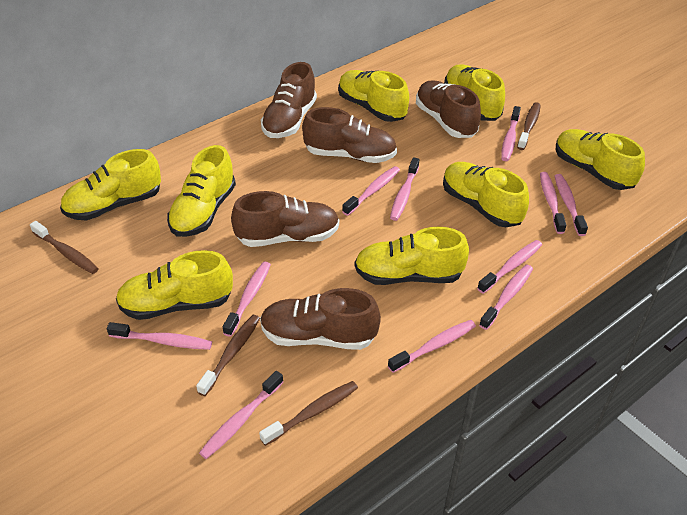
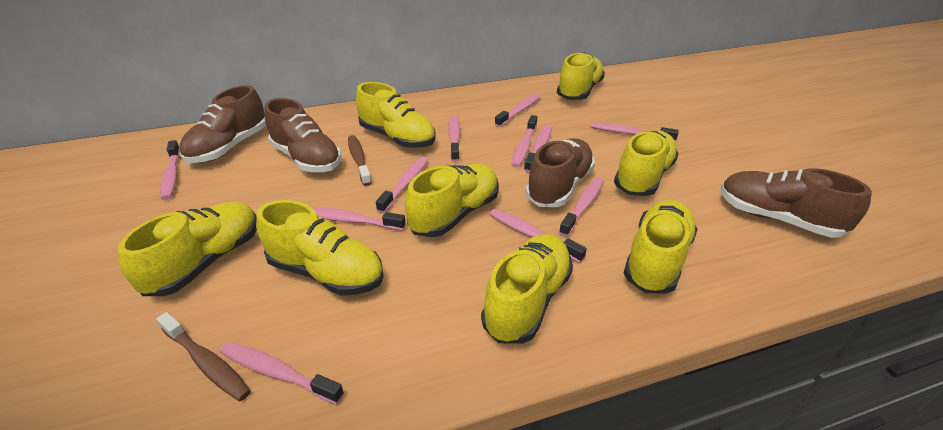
brown shoe: 5 -> 4
brown toothbrush: 4 -> 2

